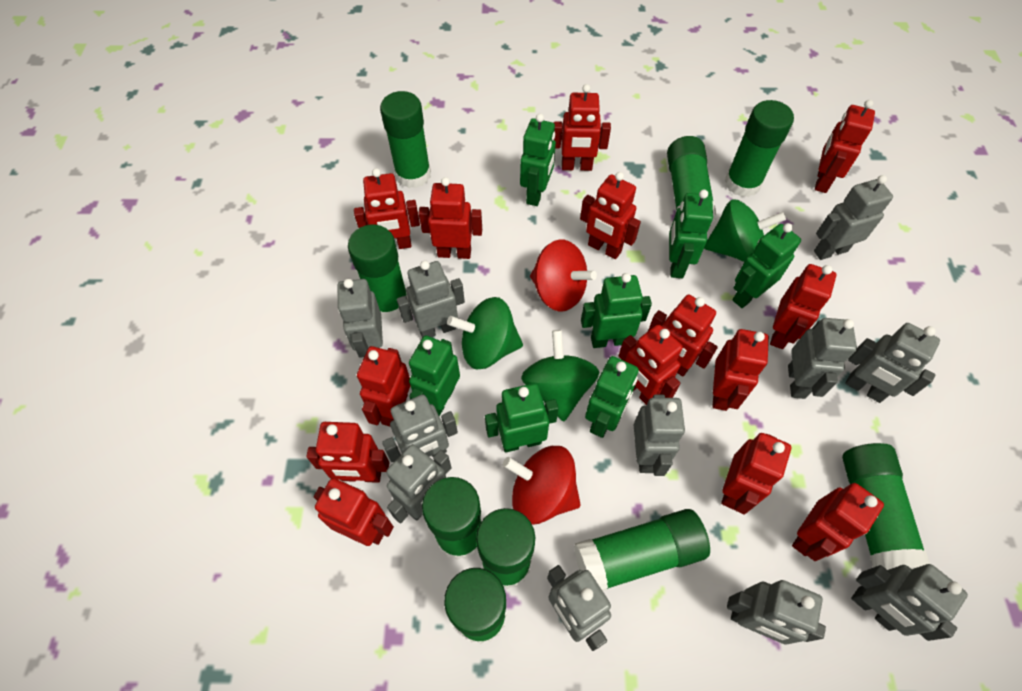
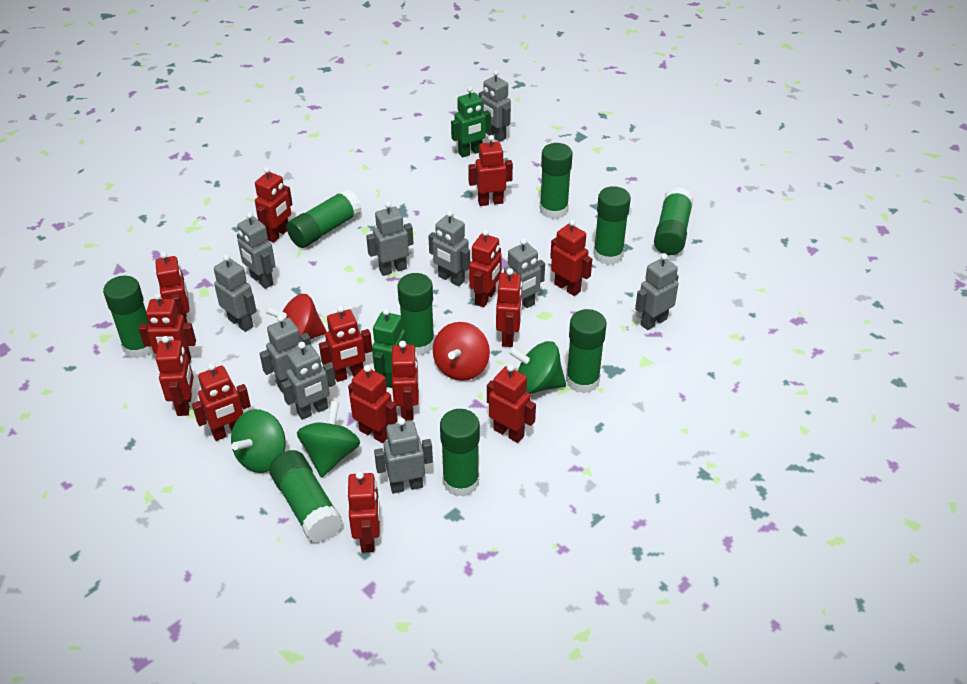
green robot: 7 -> 2
grey robot: 11 -> 10

